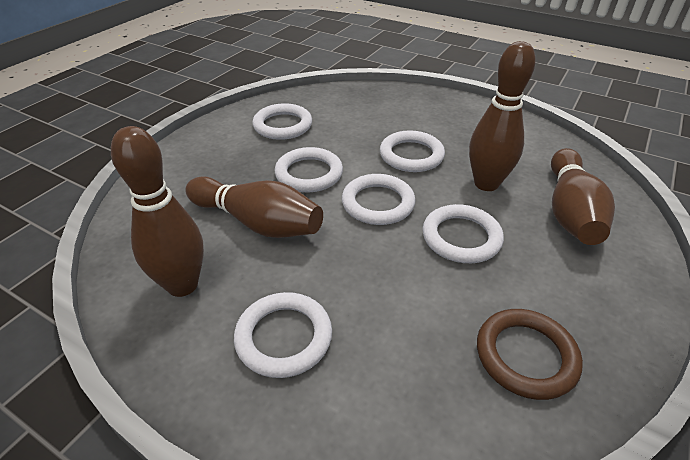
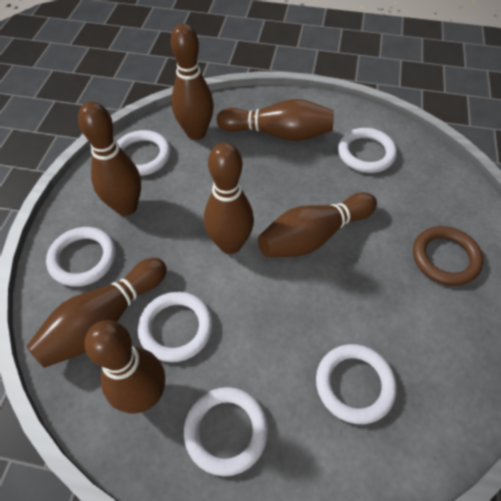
brown bowling pin: 4 -> 7

